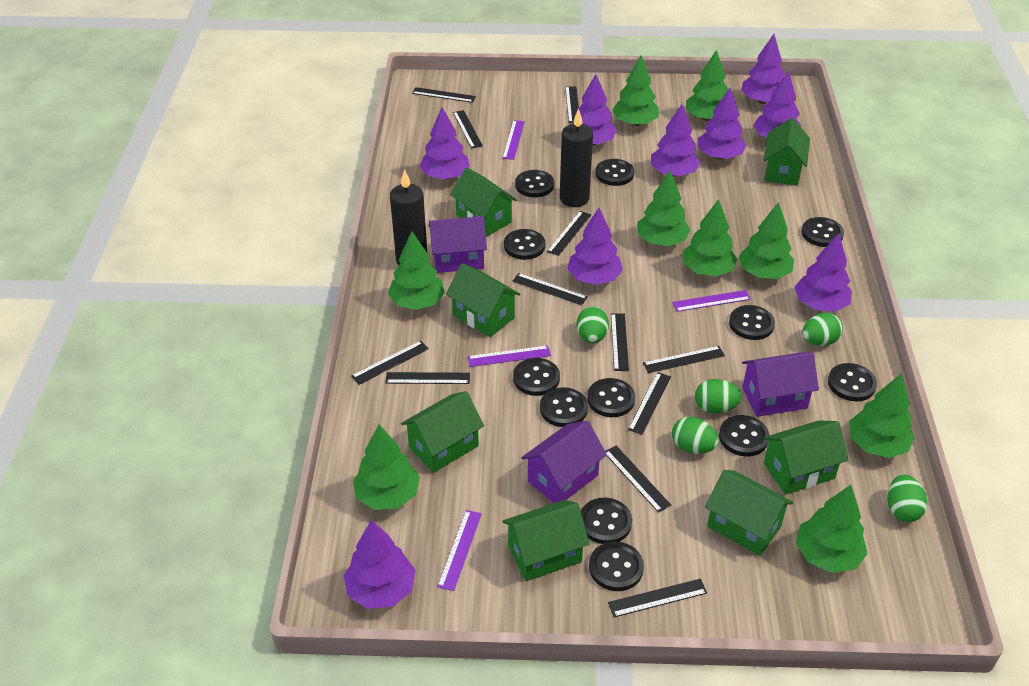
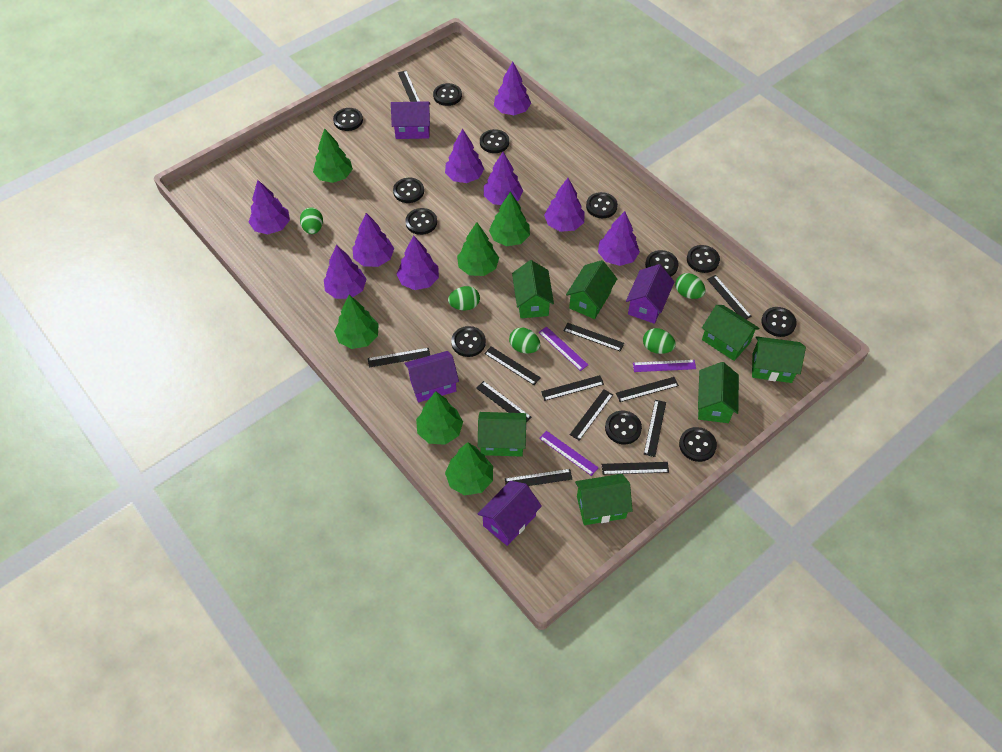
black candle: 2 -> 0
green tree: 9 -> 6
purple house: 3 -> 4
purple ruler: 4 -> 3

